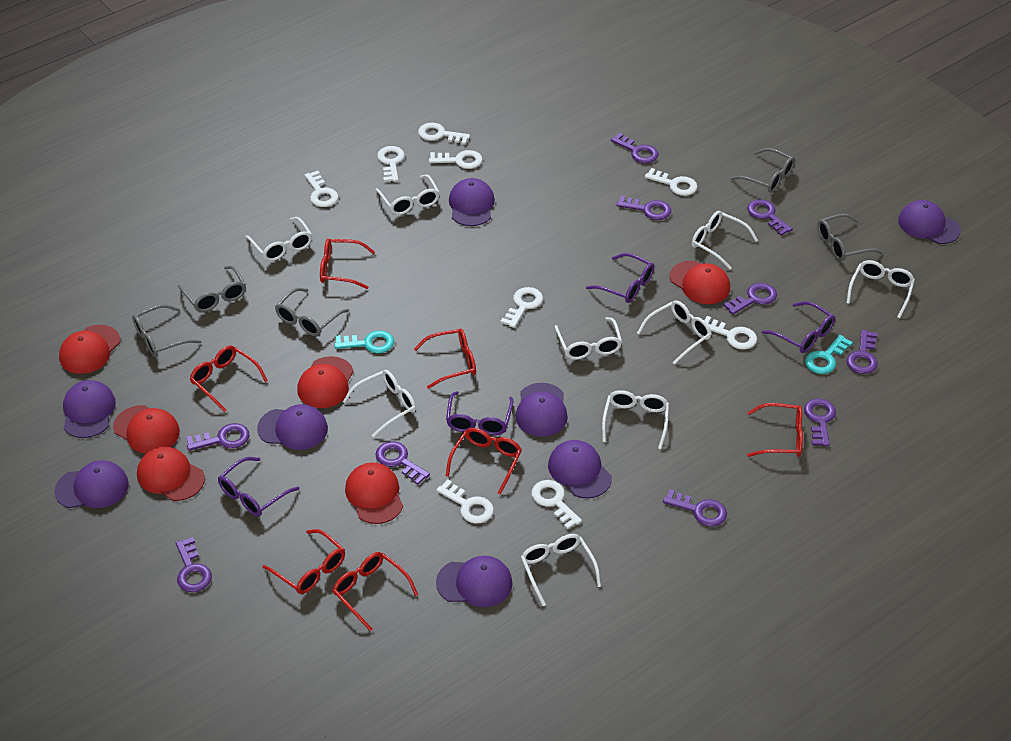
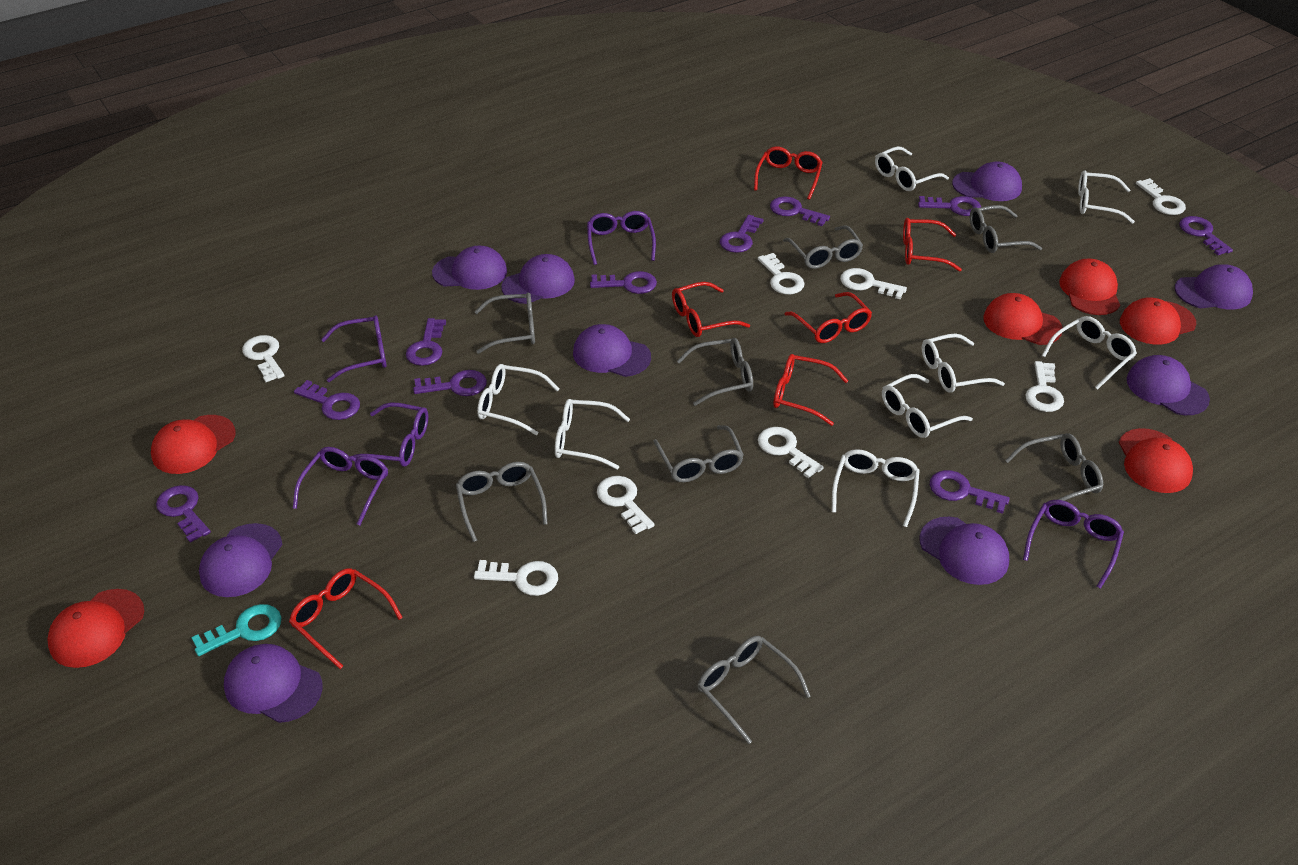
grey glasses: 5 -> 8
purple cap: 8 -> 9
purple glasses: 4 -> 5
red glasses: 7 -> 6
turquoise key: 2 -> 1
white glasses: 9 -> 8
white key: 9 -> 8

